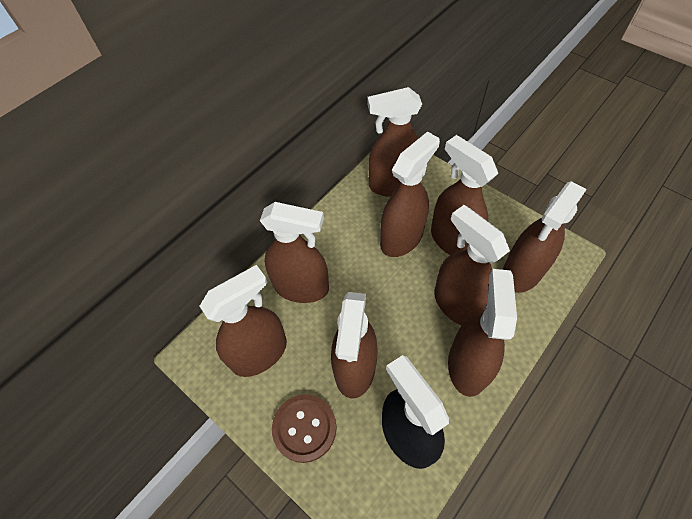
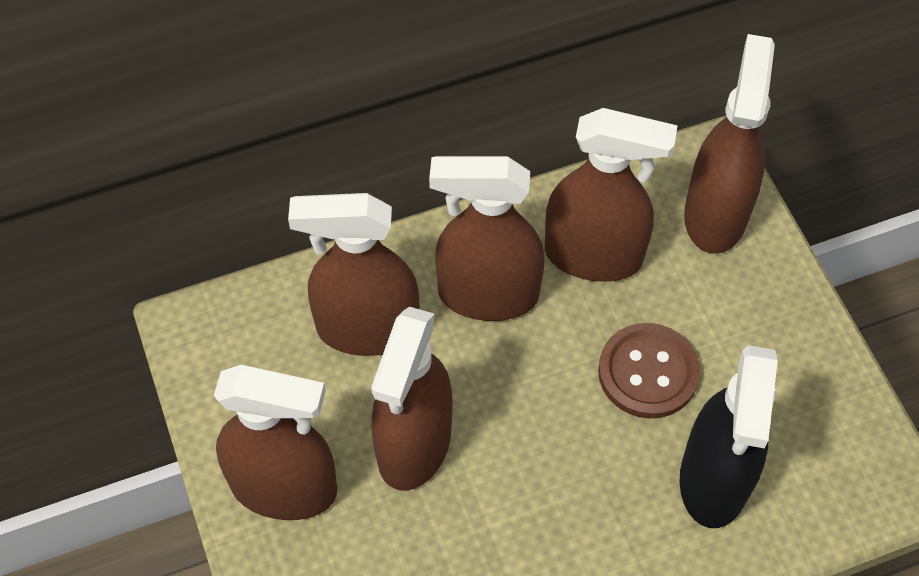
brown spray bottle: 9 -> 6

